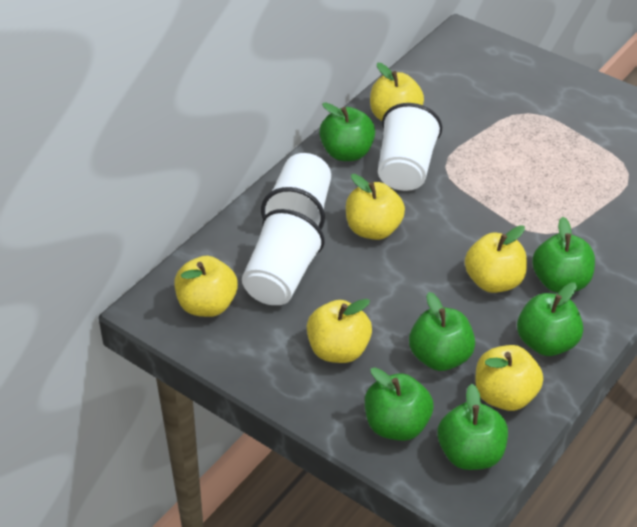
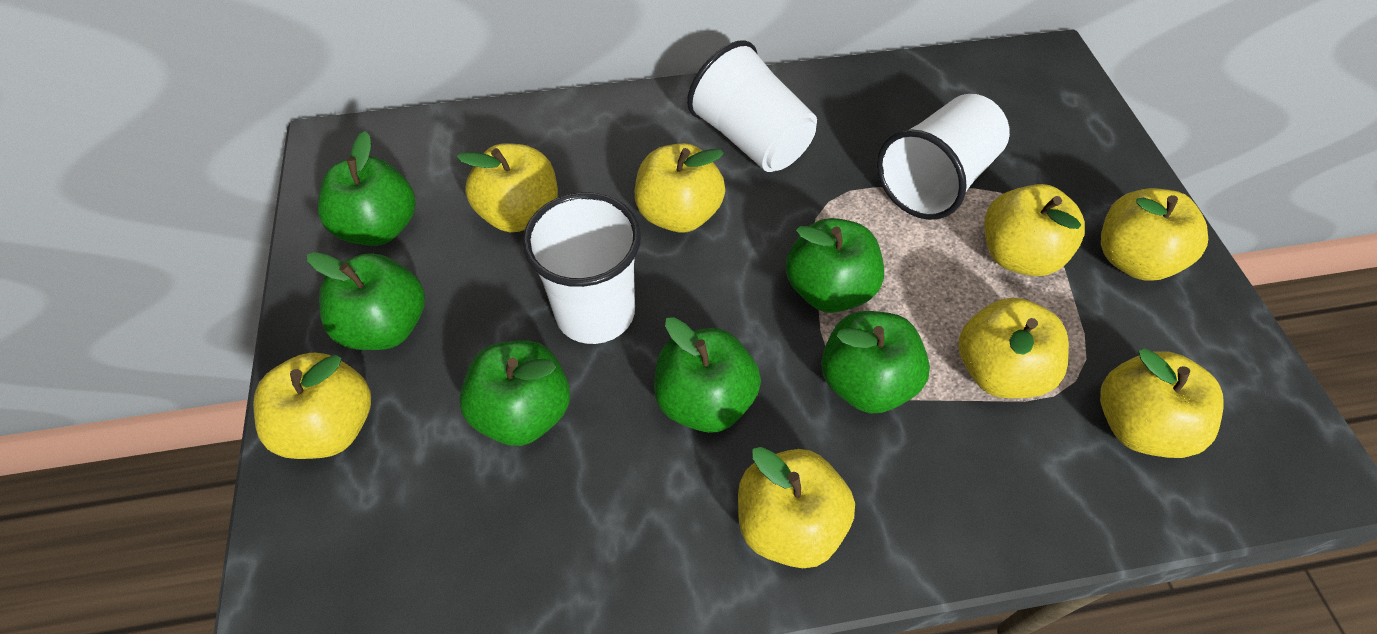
yellow apple: 6 -> 8

